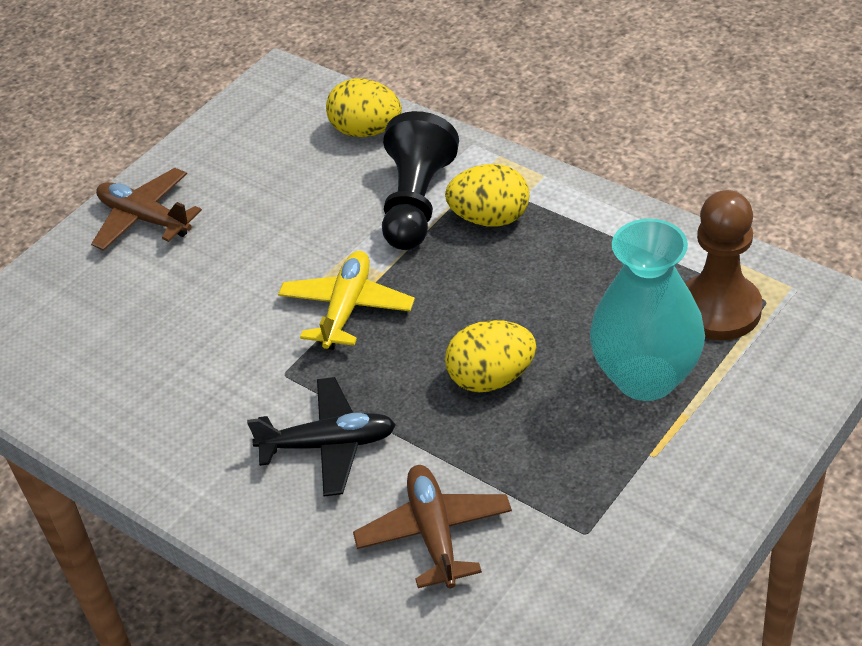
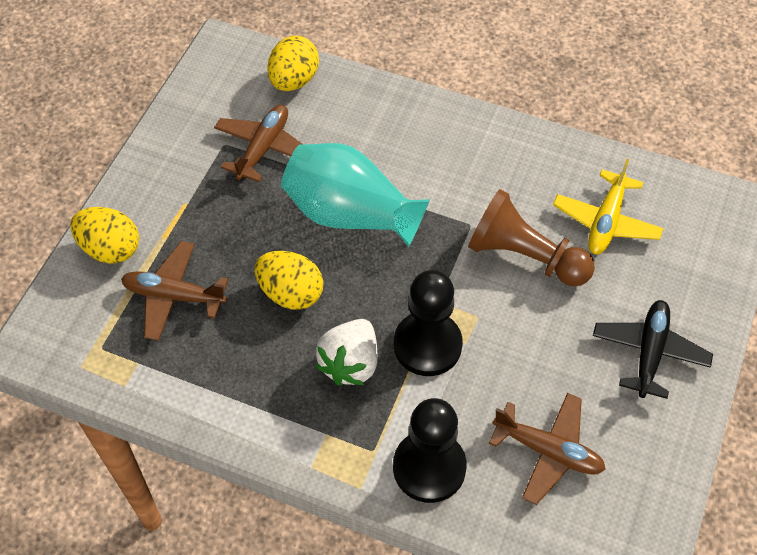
black pawn: 1 -> 2
brown plane: 2 -> 3
white strawberry: 0 -> 1

